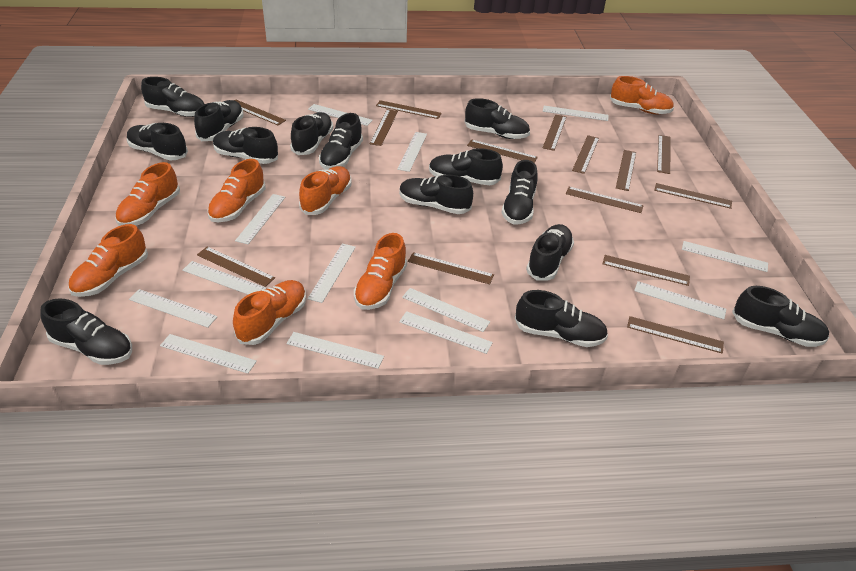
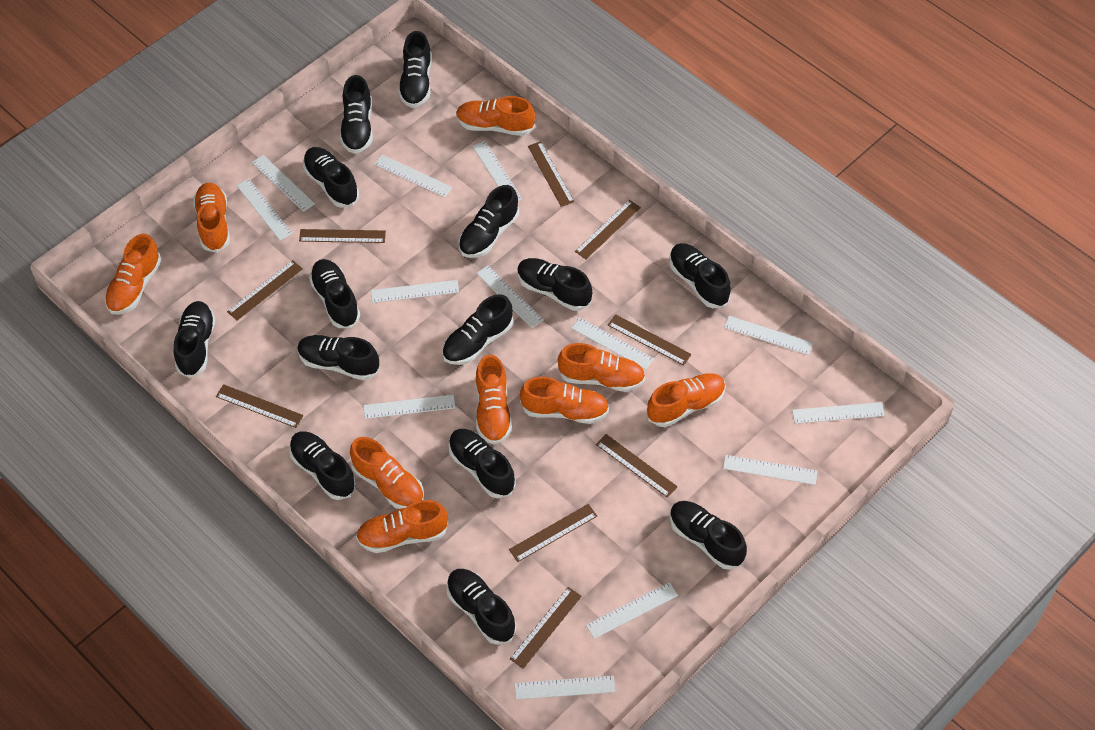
brown ruler: 14 -> 9
orange shoe: 7 -> 9

